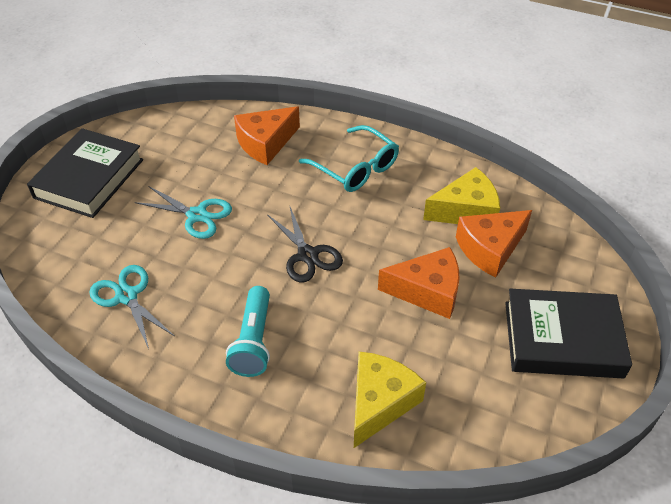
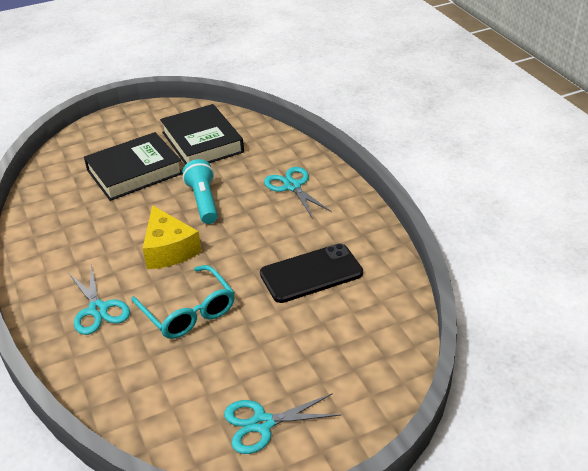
black phone: 0 -> 1
black scissors: 1 -> 0
orange cheese: 3 -> 0
turquoise scissors: 2 -> 3
yellow cheese: 2 -> 1

